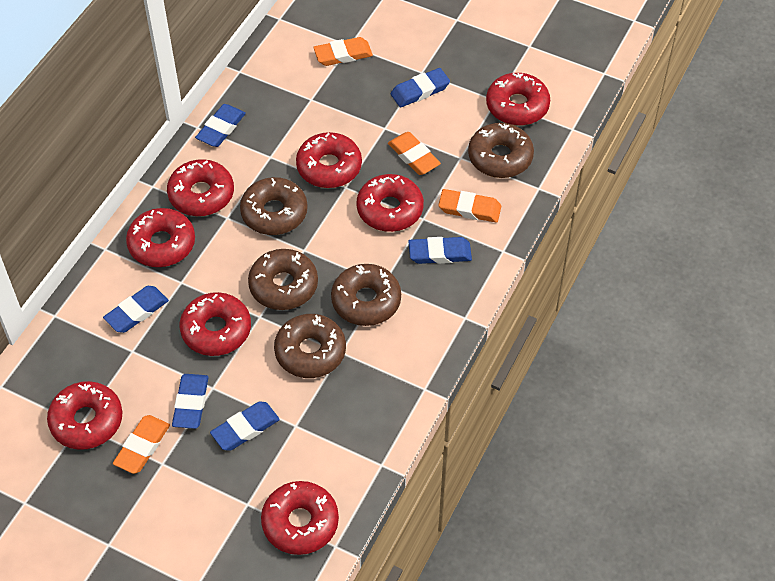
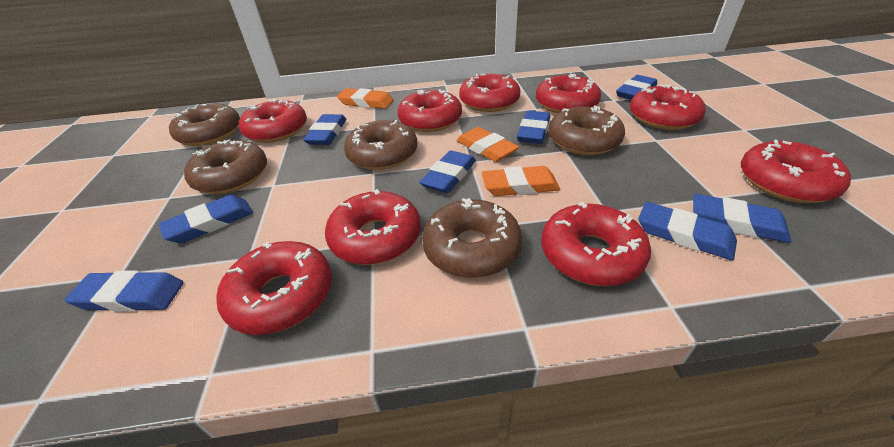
blue eraser: 6 -> 8
orange eraser: 4 -> 3
red donut: 8 -> 9

